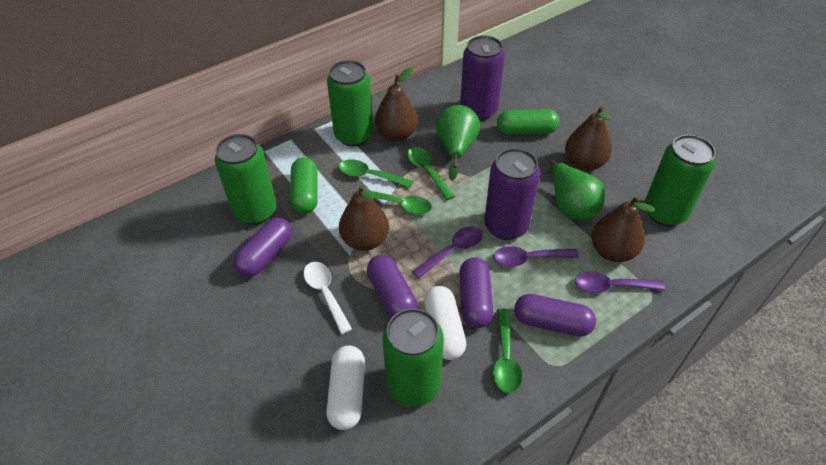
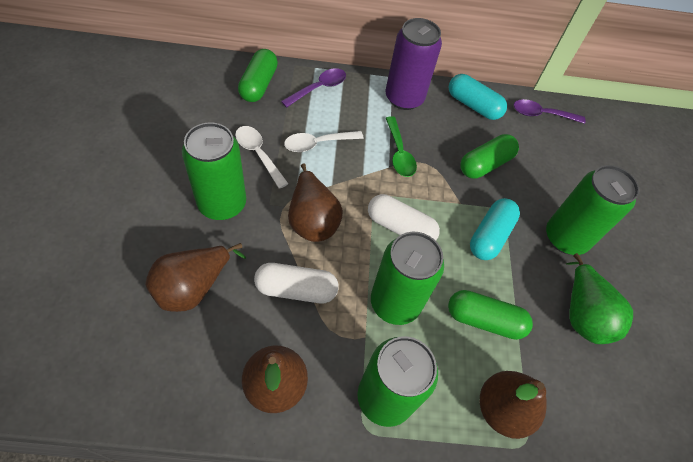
green capsule: 2 -> 3
green pear: 2 -> 1
green spoon: 4 -> 1
purple can: 2 -> 1
purple capsule: 4 -> 0
purple spoon: 3 -> 2
turquoise capsule: 0 -> 2
white spoon: 1 -> 2

